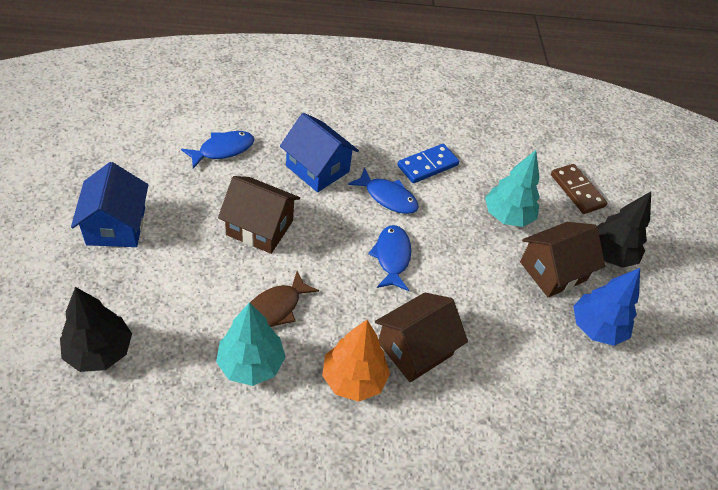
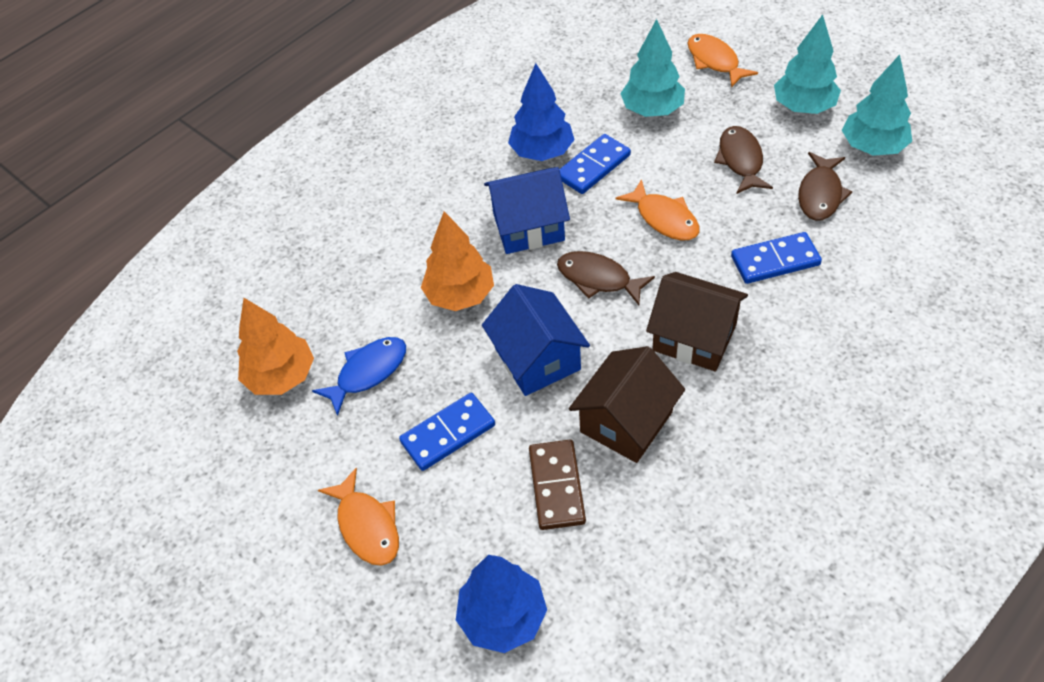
black tree: 2 -> 0
blue domino: 1 -> 3
blue fish: 3 -> 1
blue tree: 1 -> 2
brown fish: 1 -> 3
brown house: 3 -> 2
orange fish: 0 -> 3
orange tree: 1 -> 2
turquoise tree: 2 -> 3

